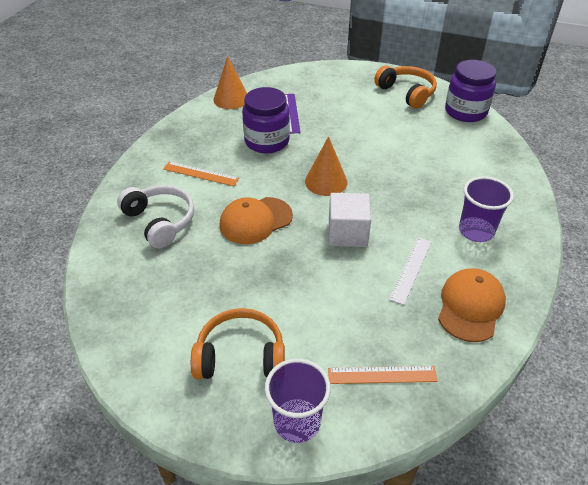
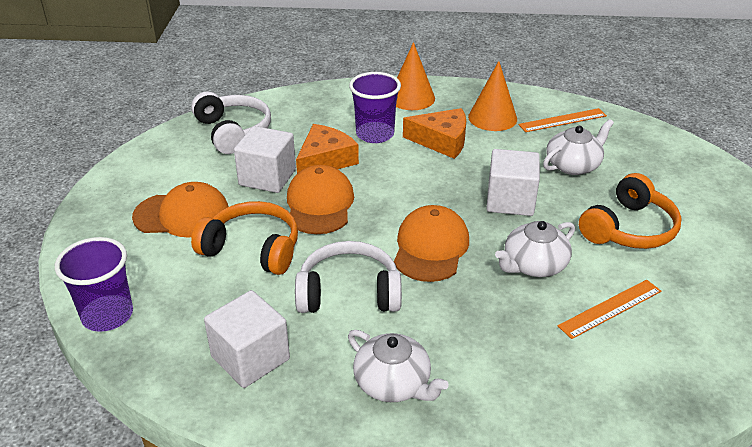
orange cap: 2 -> 3
orange cheese: 0 -> 2
purple jar: 2 -> 0
purple ruler: 1 -> 0
white cube: 1 -> 3
white headphones: 1 -> 2
white ruler: 1 -> 0
white teapot: 0 -> 3

